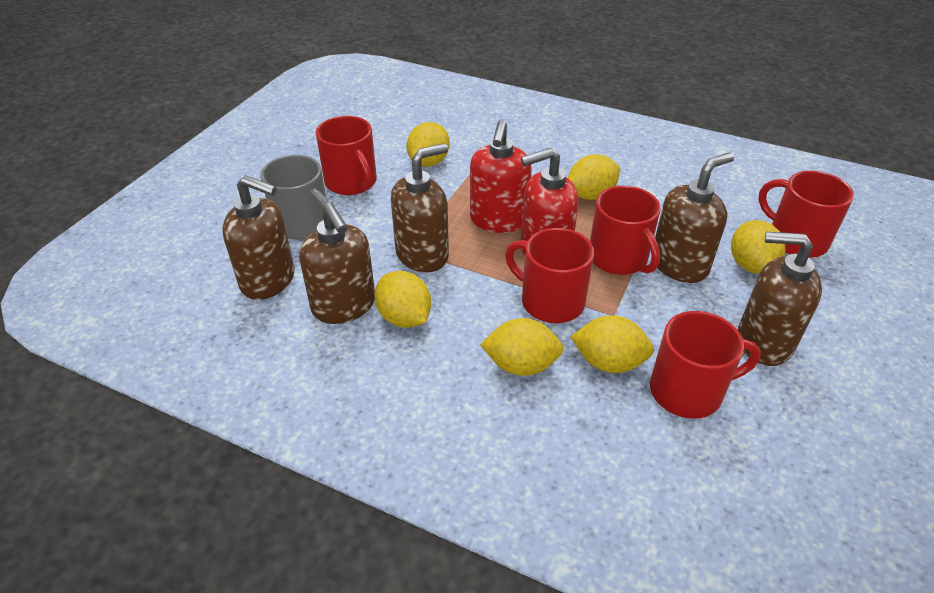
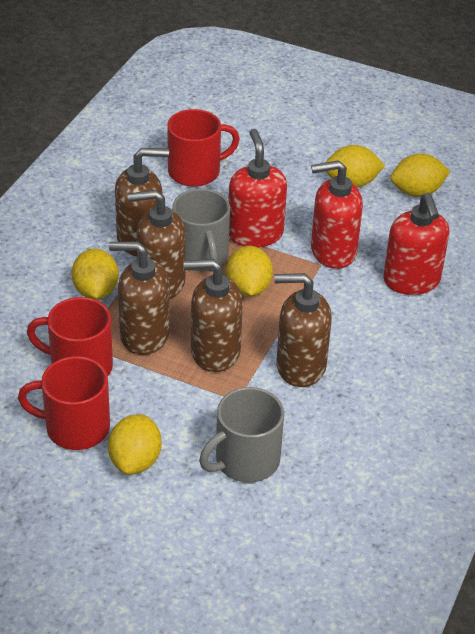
grey mug: 1 -> 2
red mug: 5 -> 3
red soap dispenser: 2 -> 3
yellow lemon: 6 -> 5

